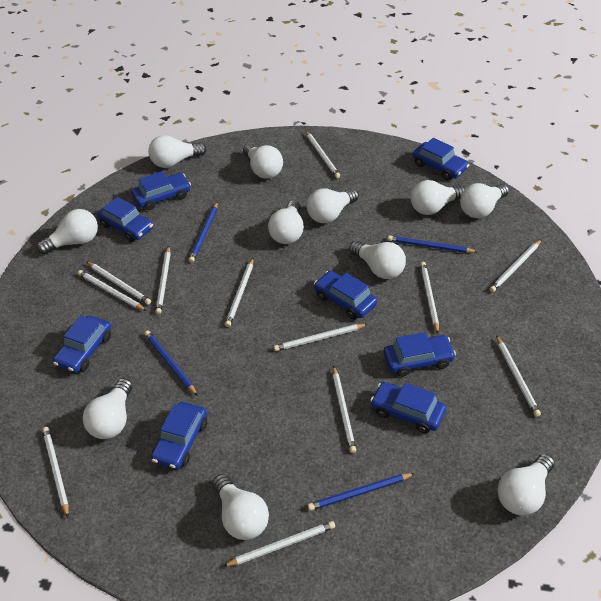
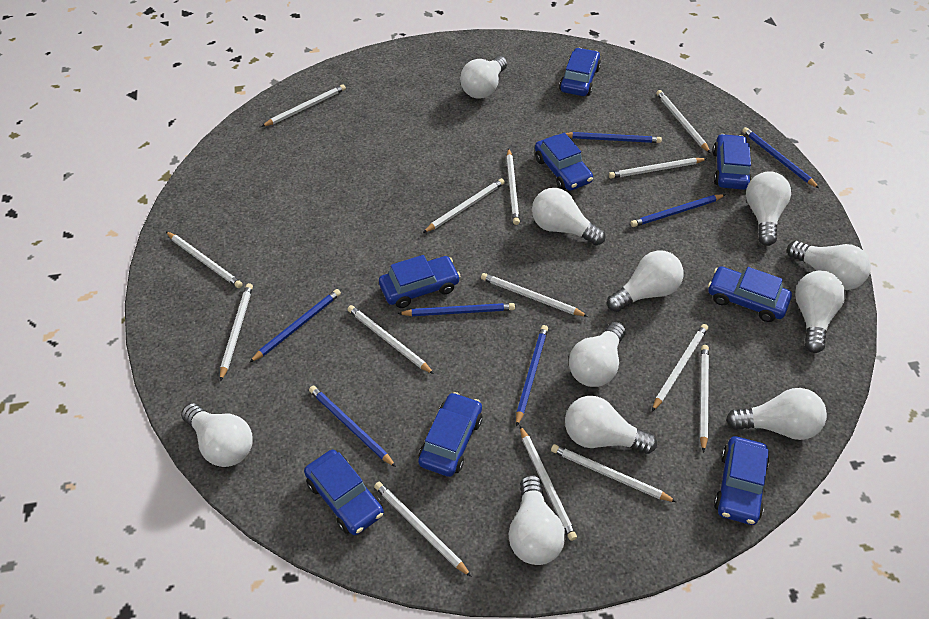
blue pencil: 4 -> 7
white pencil: 12 -> 14

